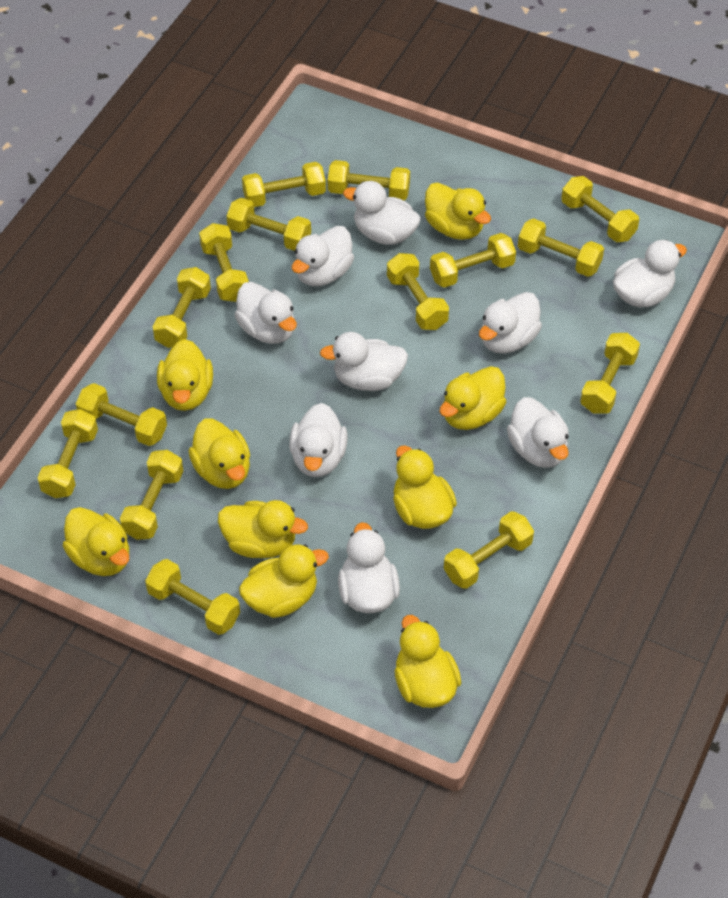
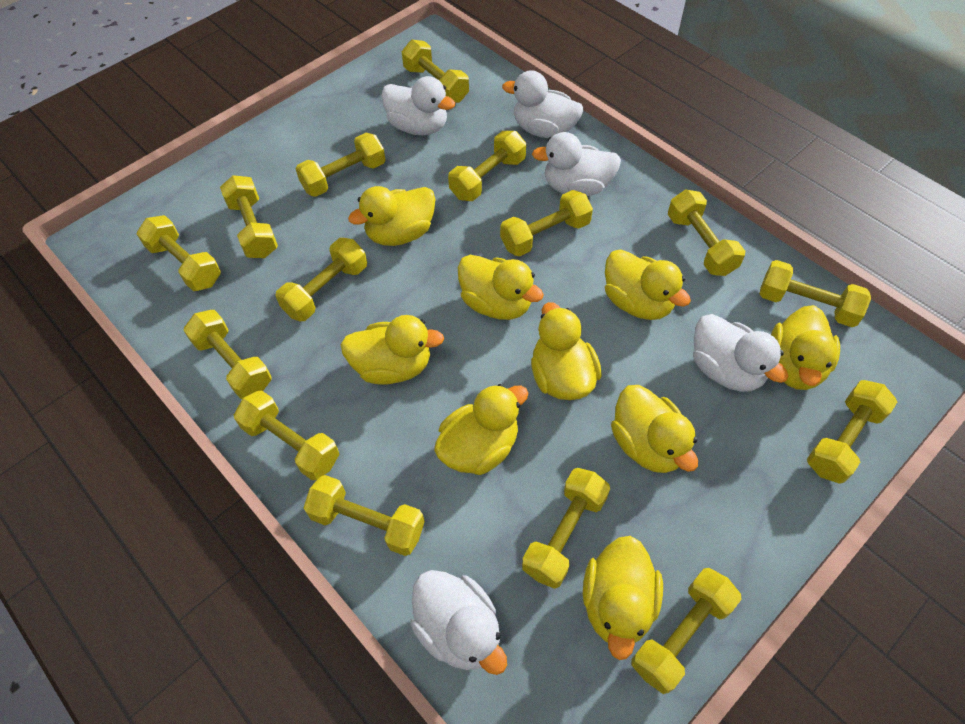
white duck: 9 -> 5

